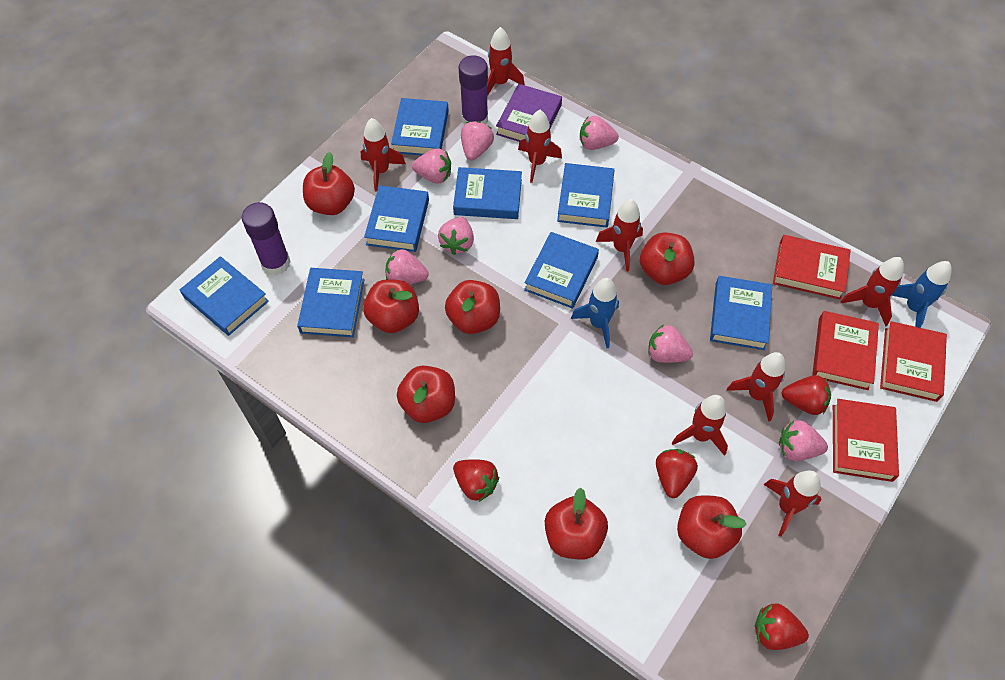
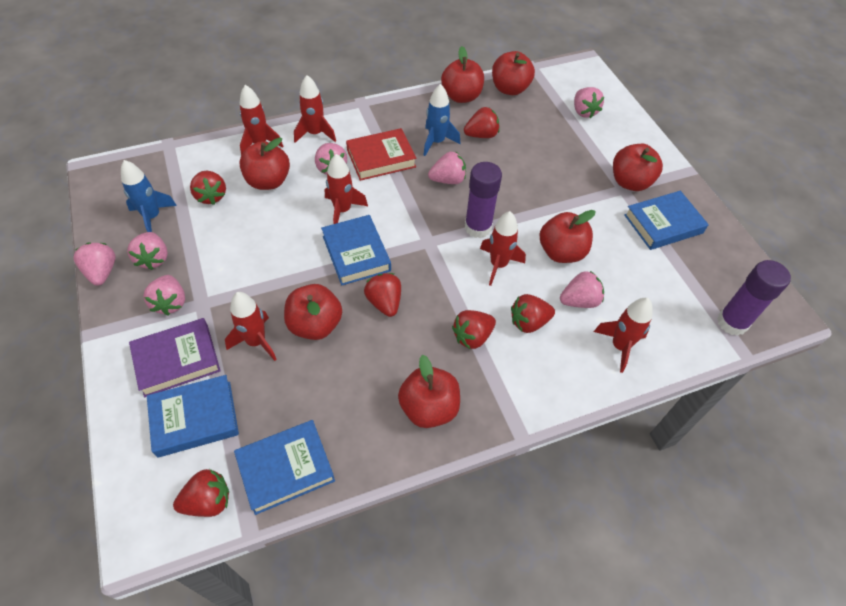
blue book: 8 -> 4
red book: 4 -> 1
red rocket: 8 -> 6
red strawberry: 4 -> 6

